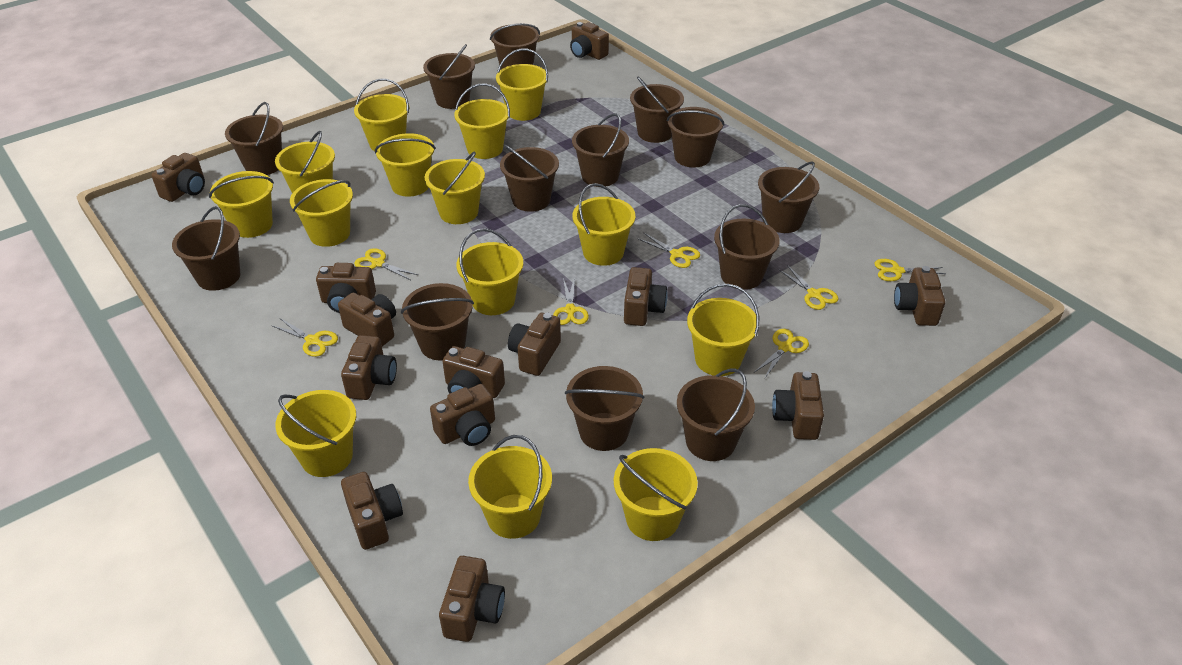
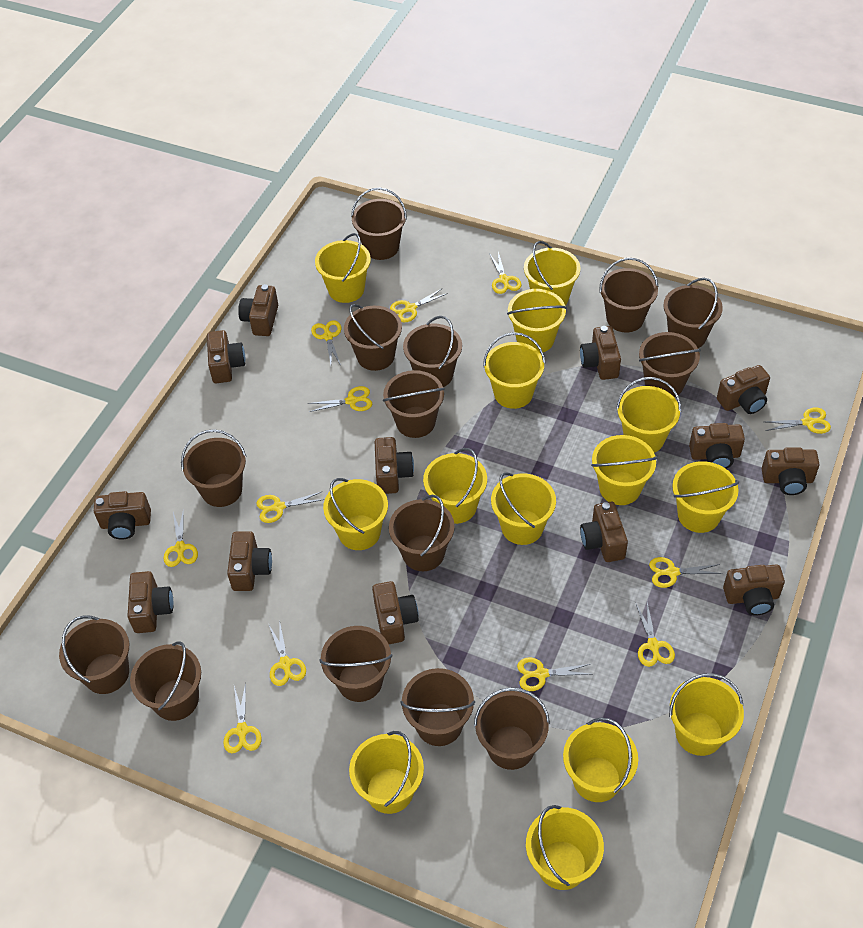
brown bucket: 13 -> 14
yellow scissors: 7 -> 12

